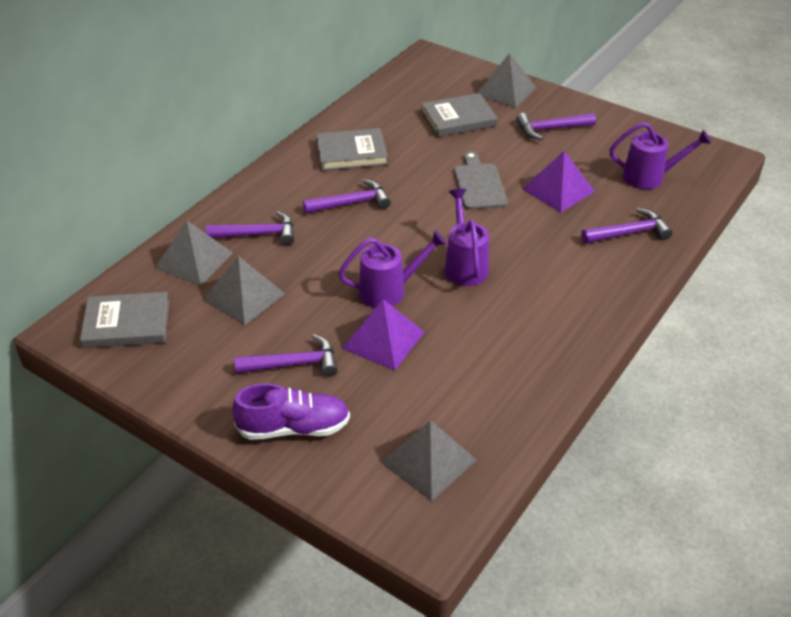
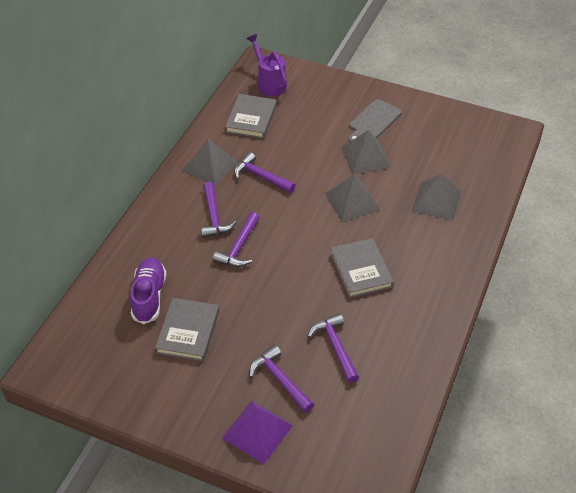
purple pyramid: 2 -> 1
purple watering can: 3 -> 1

